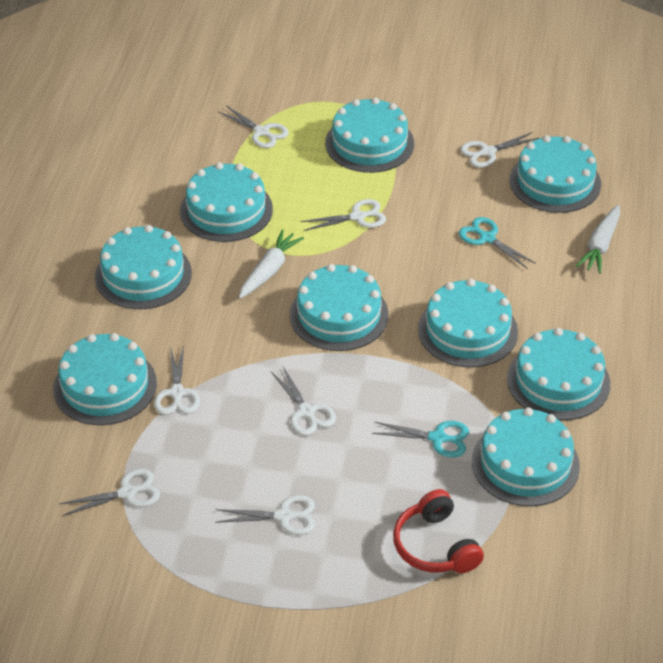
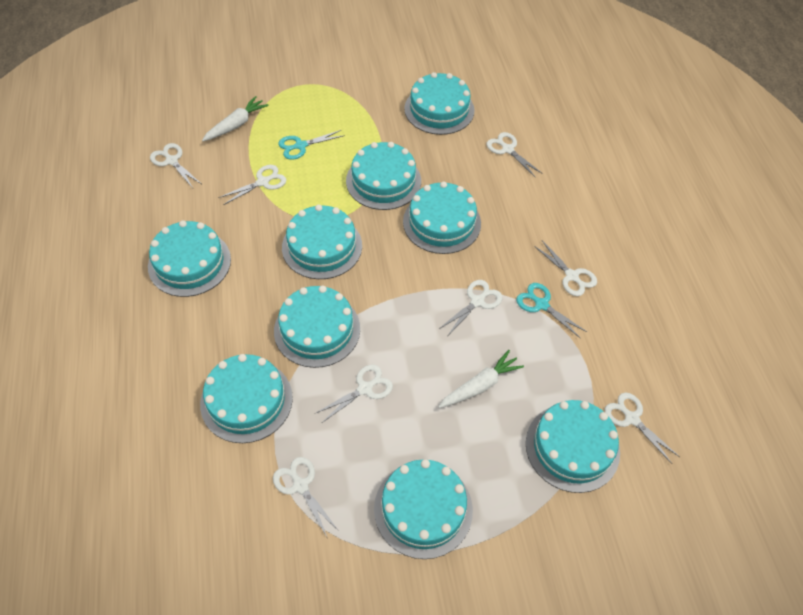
red headphones: 1 -> 0
white scissors: 7 -> 8

